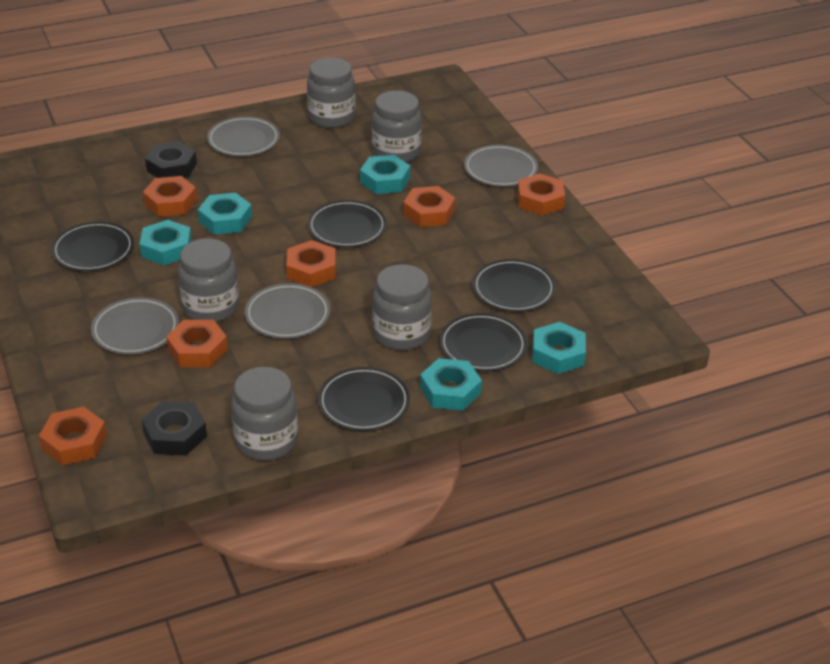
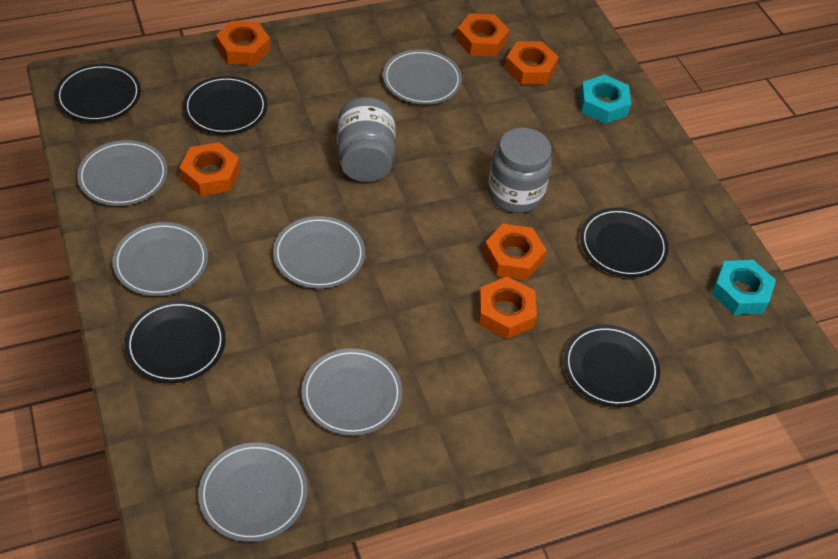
black nut: 2 -> 0
grey jar: 5 -> 2
grey plate: 4 -> 6
turquoise nut: 5 -> 2

